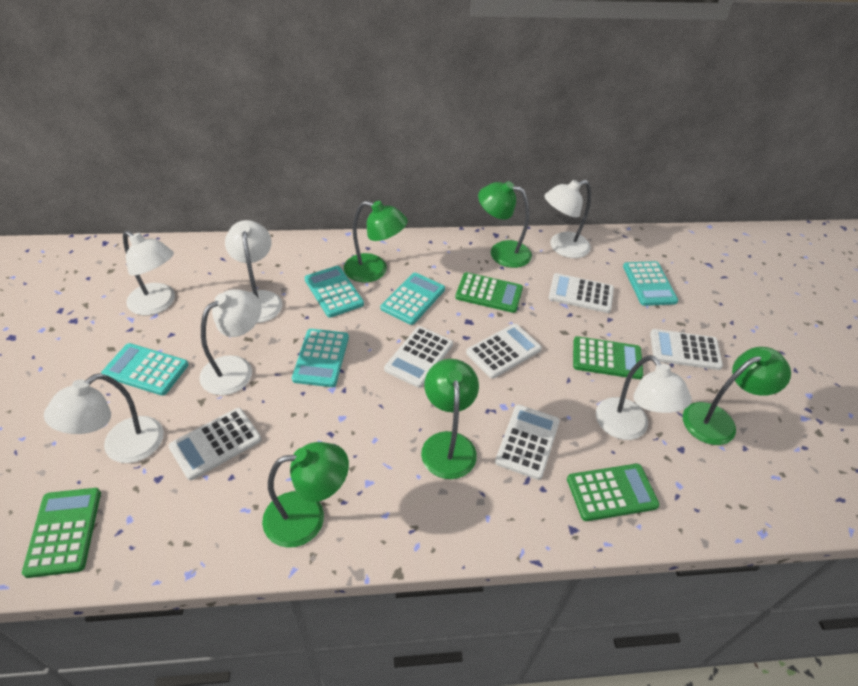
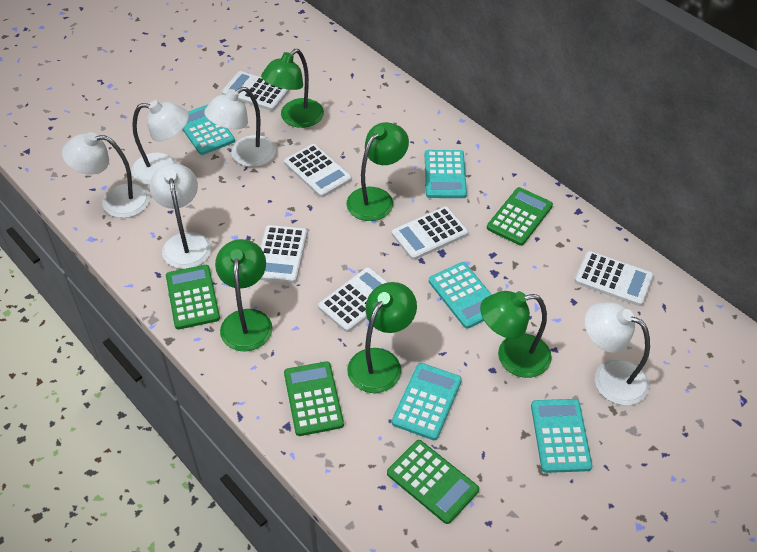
white lamp: 6 -> 5

